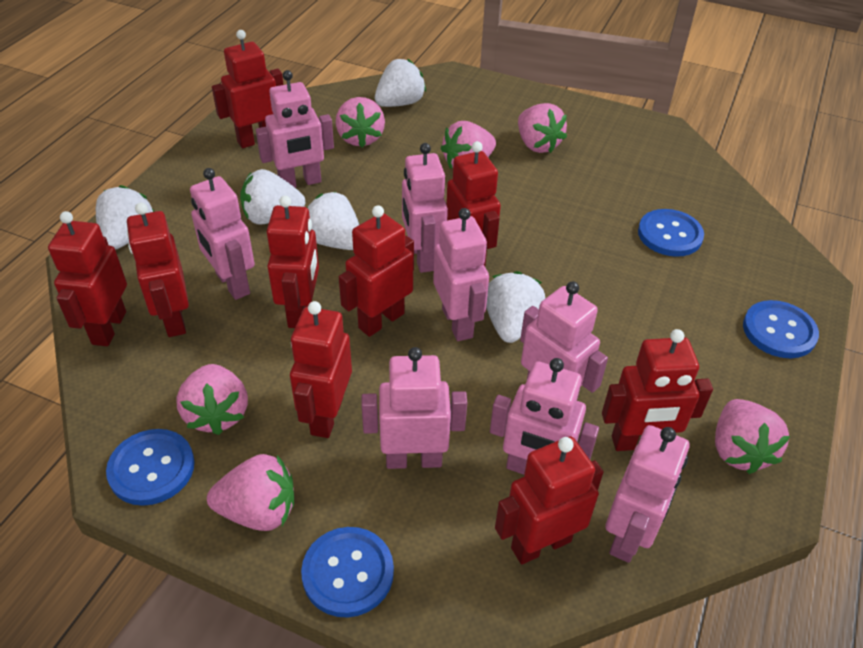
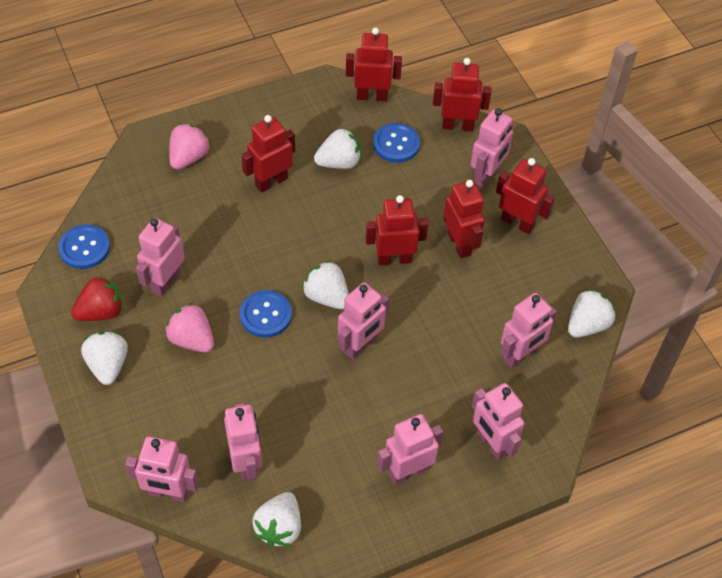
blue button: 4 -> 3
pink strawberry: 6 -> 2
red robot: 9 -> 6
red strawberry: 0 -> 1

